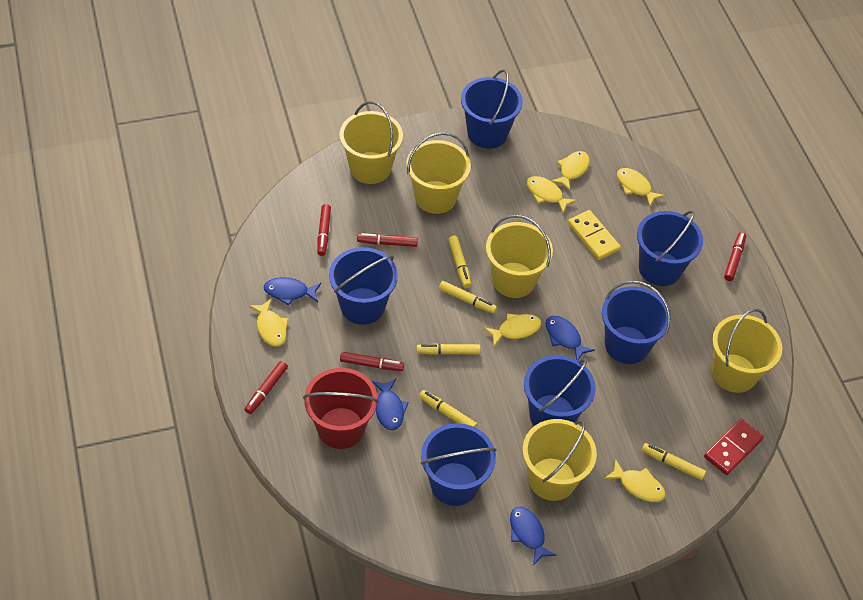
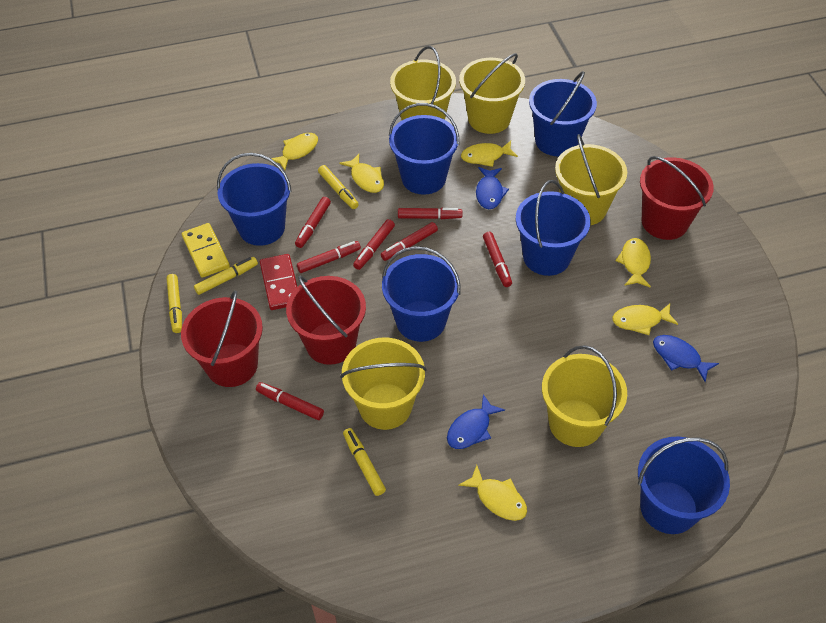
blue fish: 4 -> 3
red bucket: 1 -> 3
red marker: 5 -> 7
yellow marker: 5 -> 4

